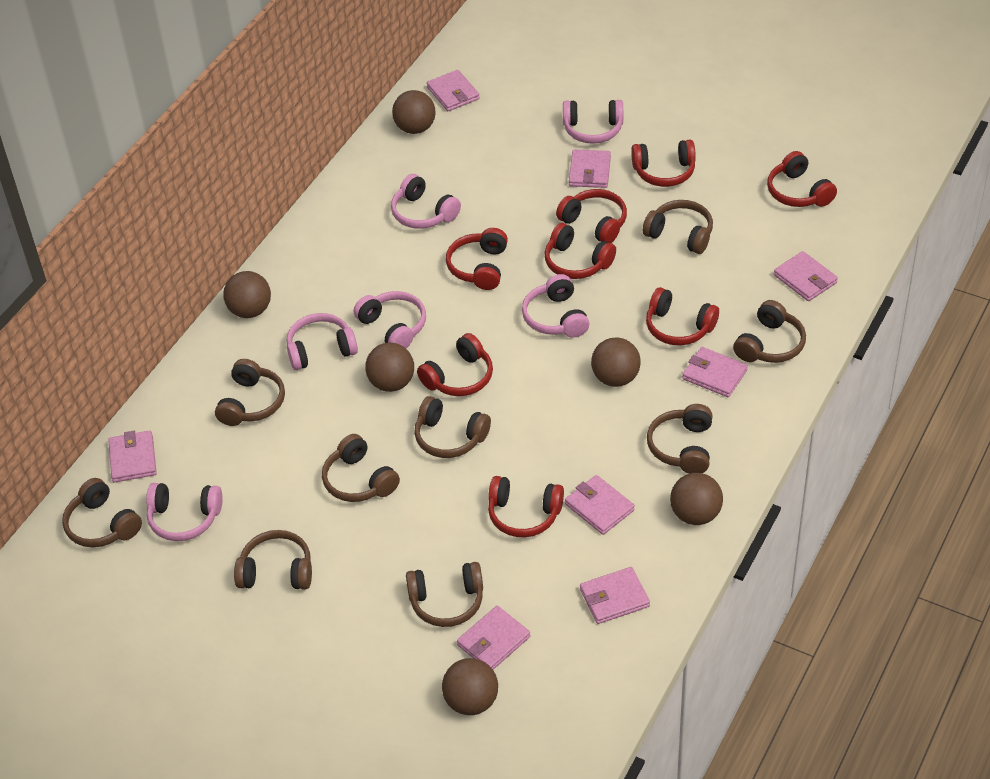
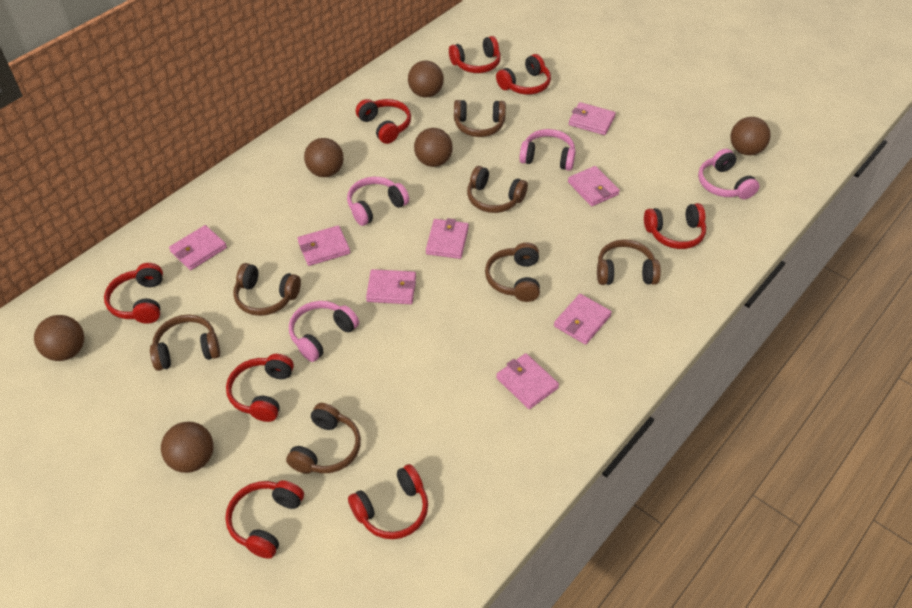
brown headphones: 9 -> 7
pink headphones: 6 -> 4

